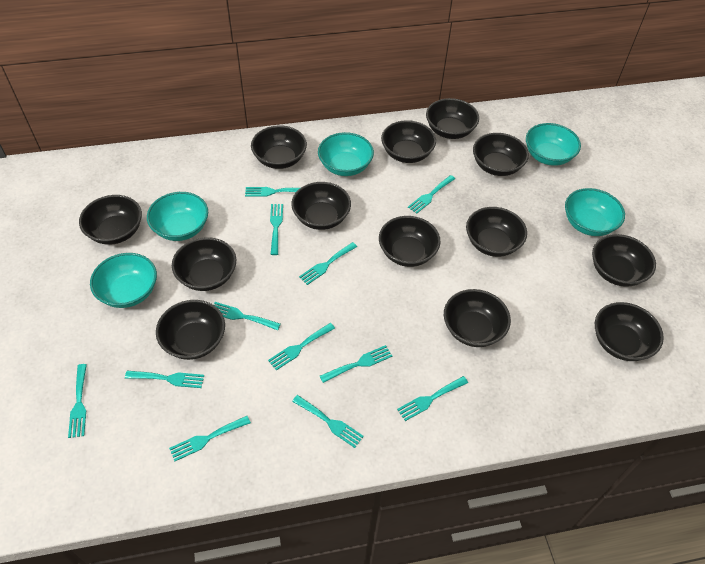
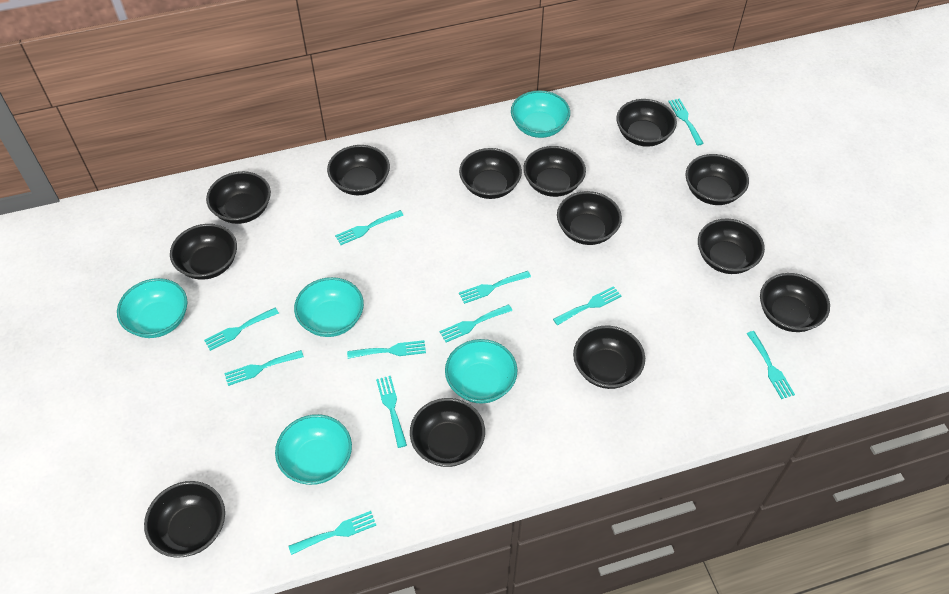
turquoise fork: 12 -> 11

